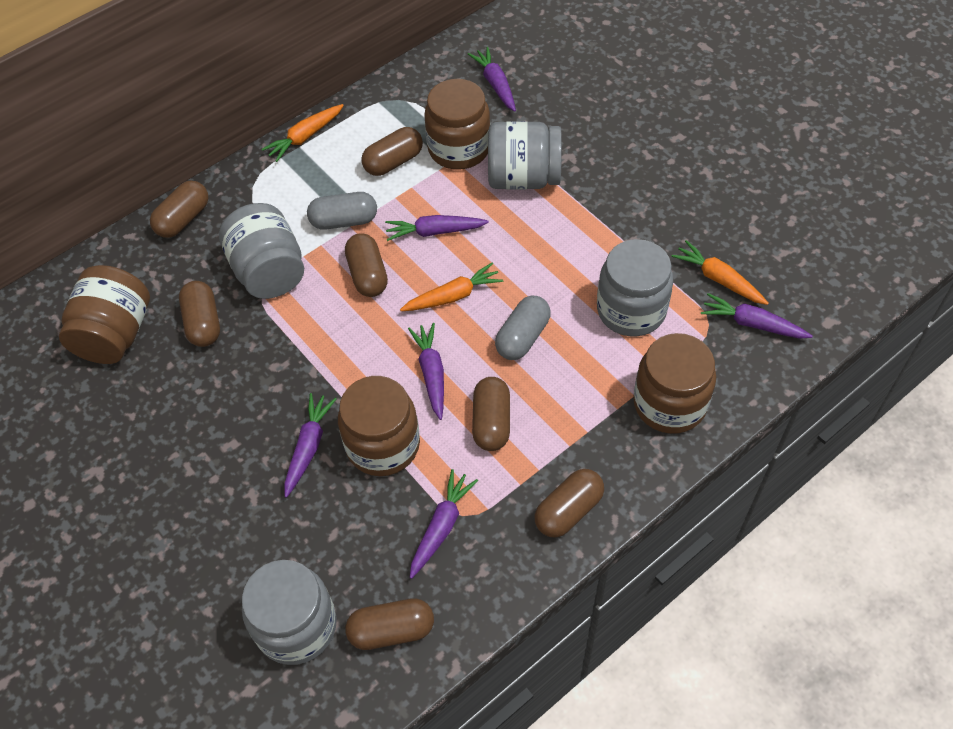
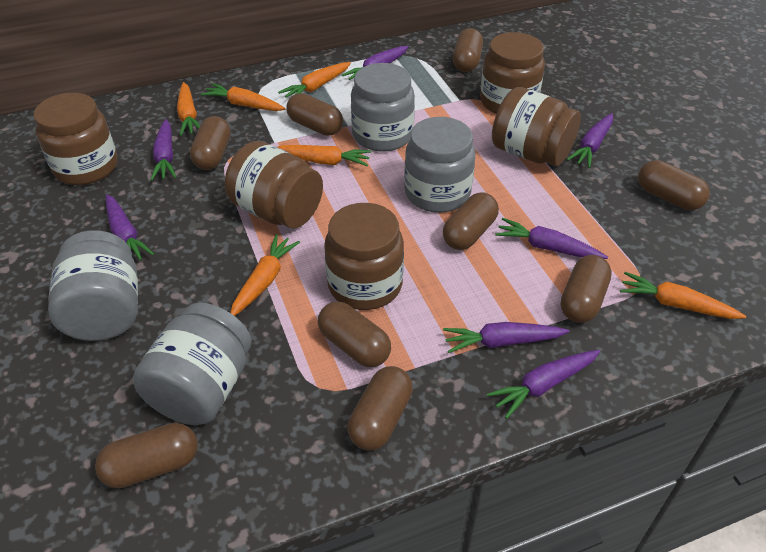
brown capsule: 7 -> 9
brown jar: 4 -> 5
grey capsule: 2 -> 0
orange carrot: 3 -> 6
purple carrot: 6 -> 7

